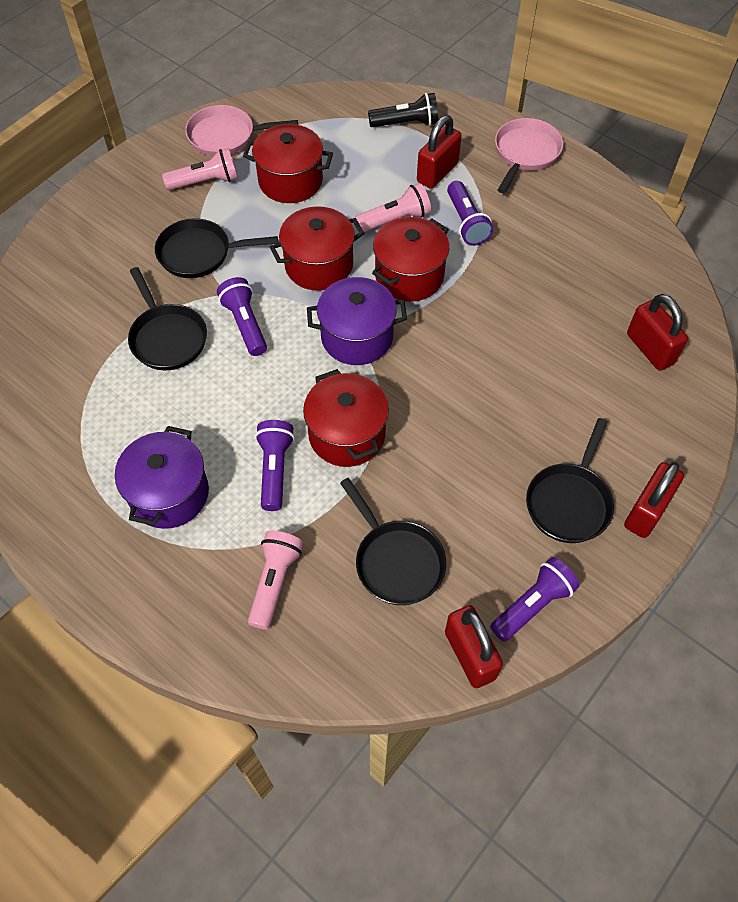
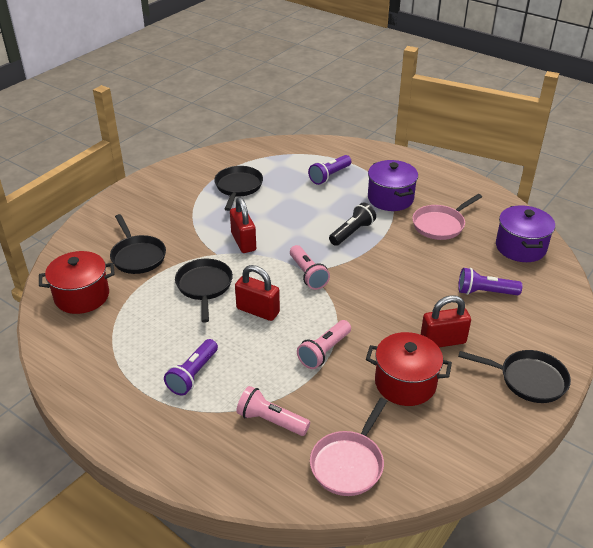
purple flashlight: 4 -> 3
red padlock: 4 -> 3
red pot: 4 -> 2

